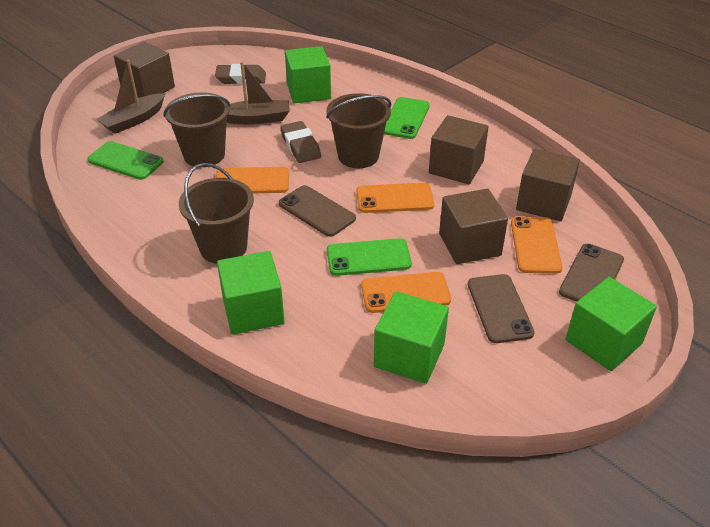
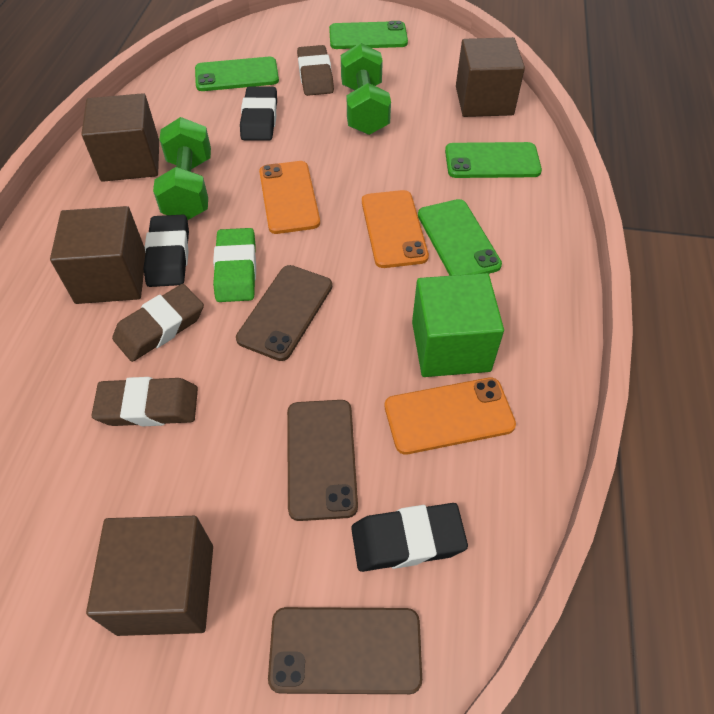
black eraser: 0 -> 3
brown boat: 2 -> 0
brown bucket: 3 -> 0
brown eraser: 2 -> 3
green cube: 4 -> 1
green dumbbell: 0 -> 2
green eraser: 0 -> 1
green phone: 3 -> 4
orange phone: 4 -> 3

